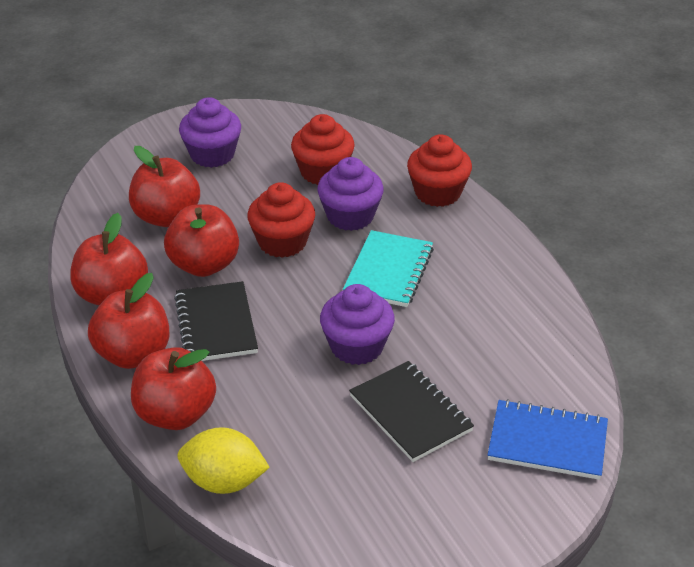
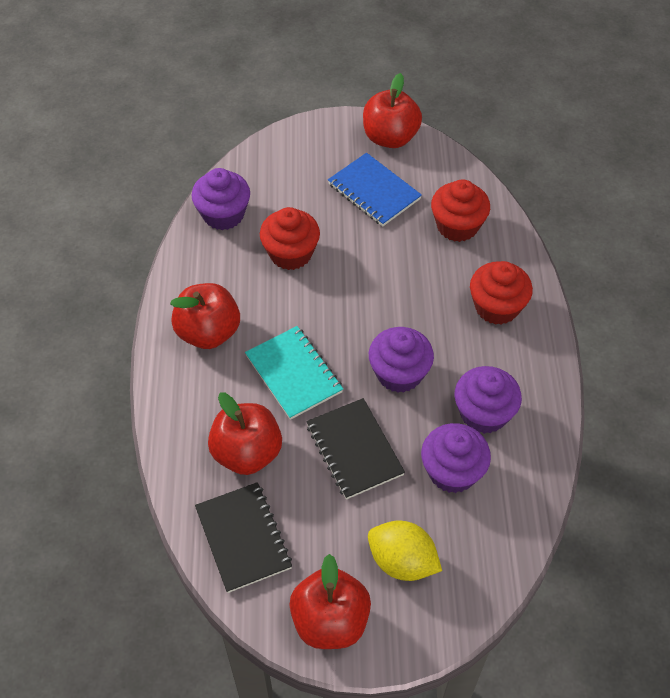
purple cupcake: 3 -> 4
red apple: 5 -> 4

